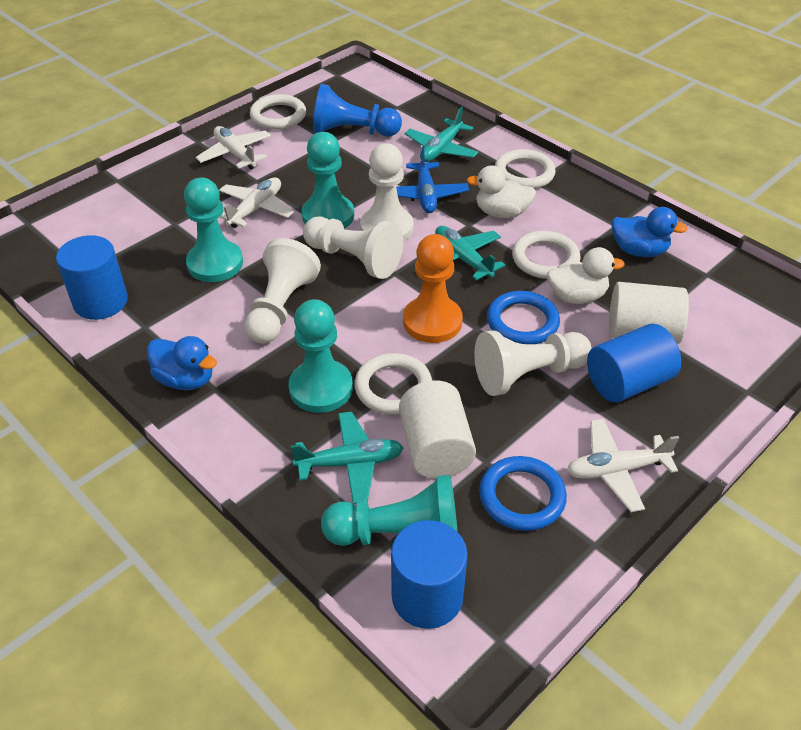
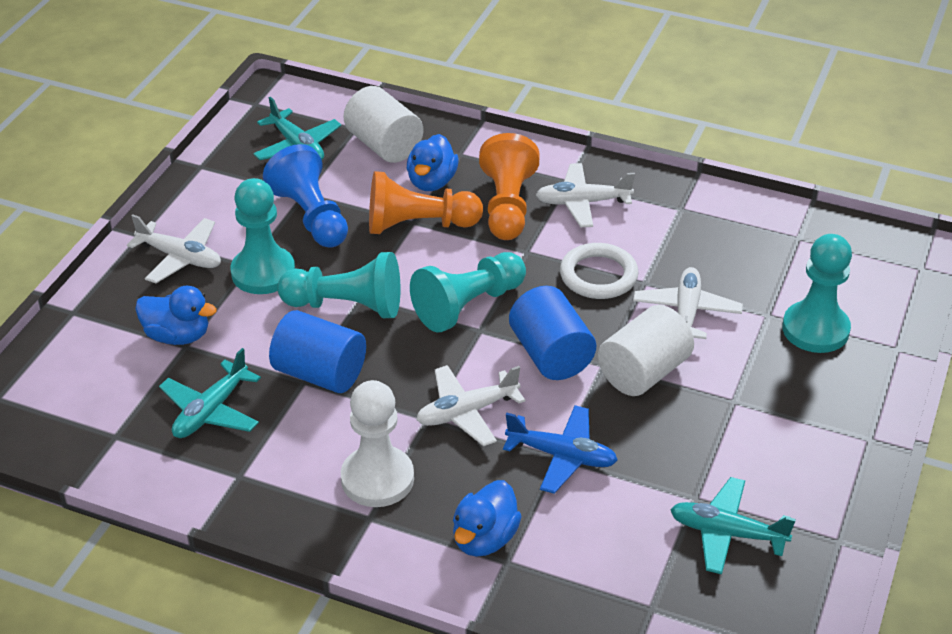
blue cylinder: 3 -> 2
blue duck: 2 -> 3
blue ring: 2 -> 0
orange pawn: 1 -> 2
white duck: 2 -> 0
white pawn: 4 -> 1
white plane: 3 -> 4
white ring: 4 -> 1

